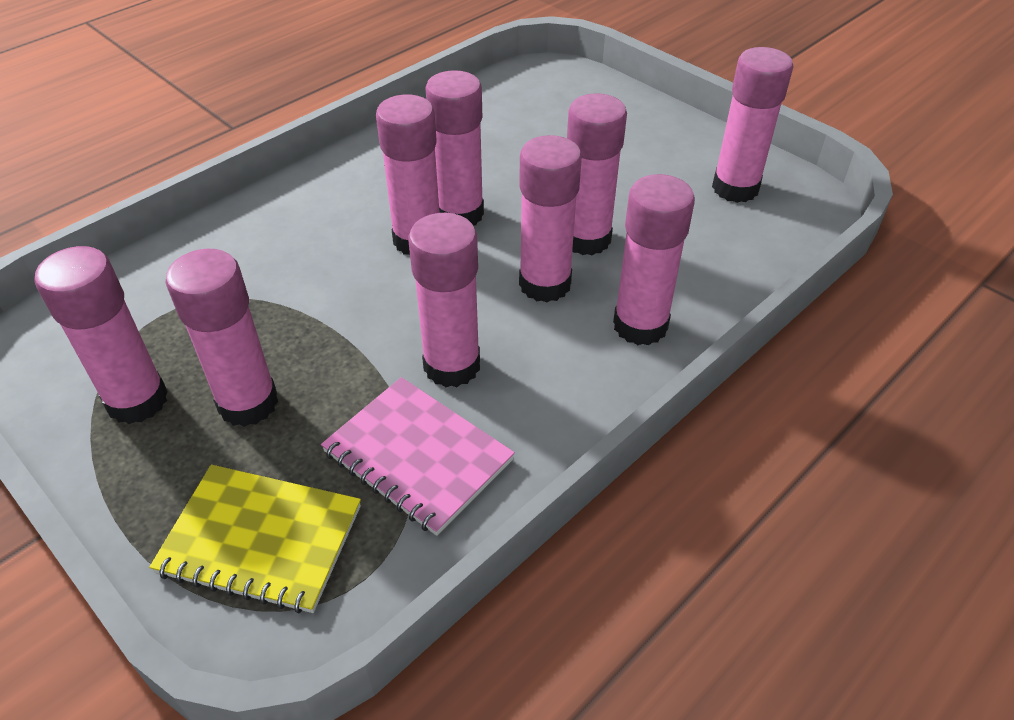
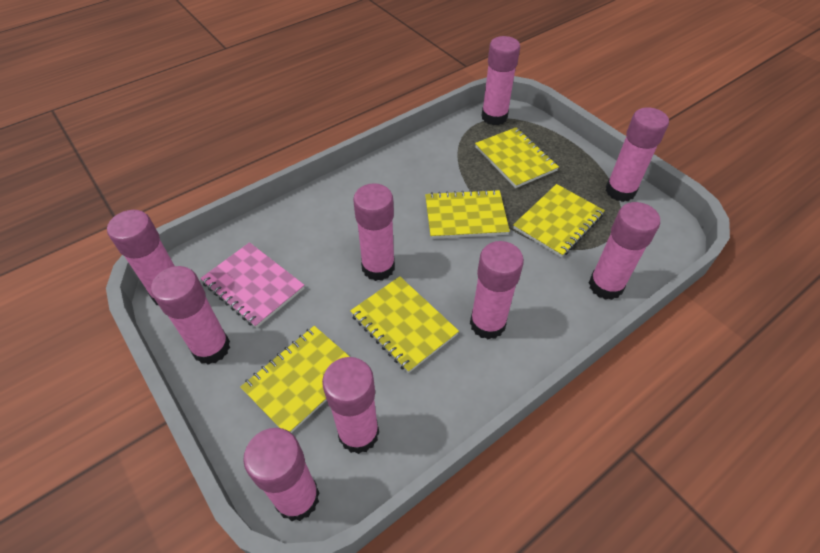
yellow notebook: 1 -> 5

